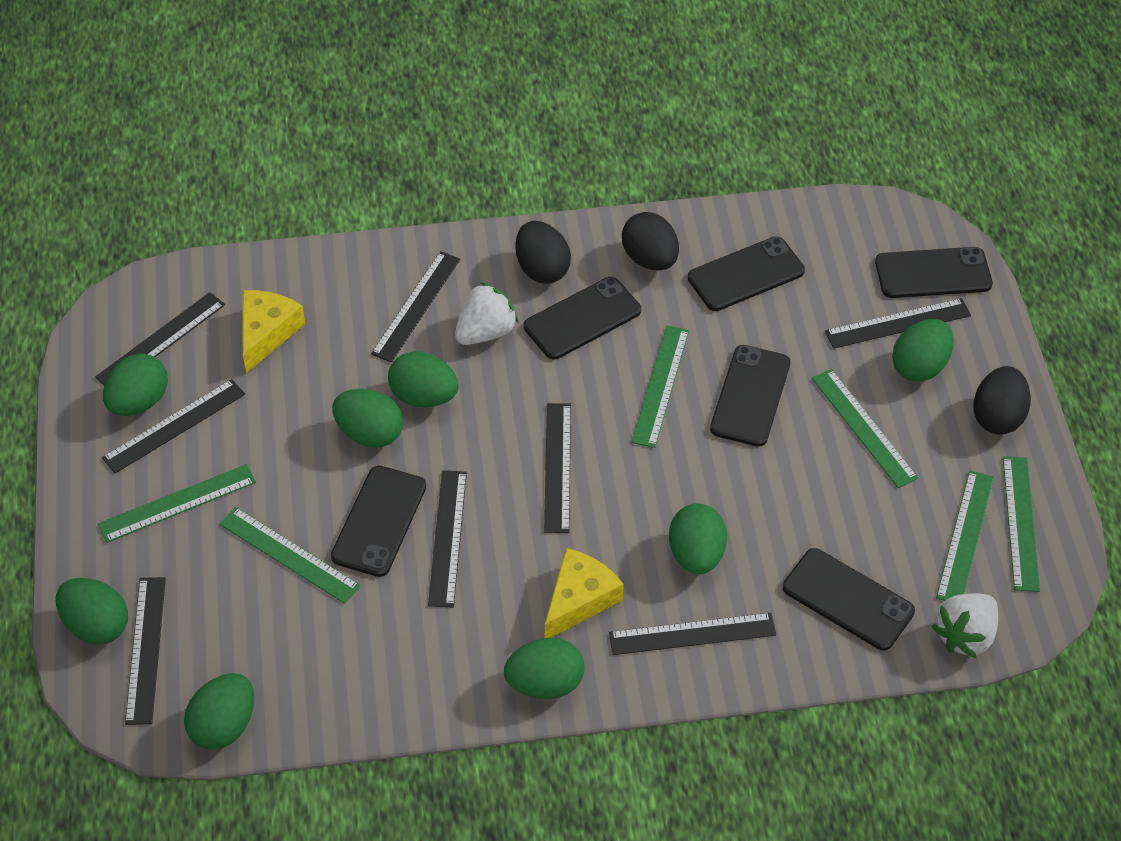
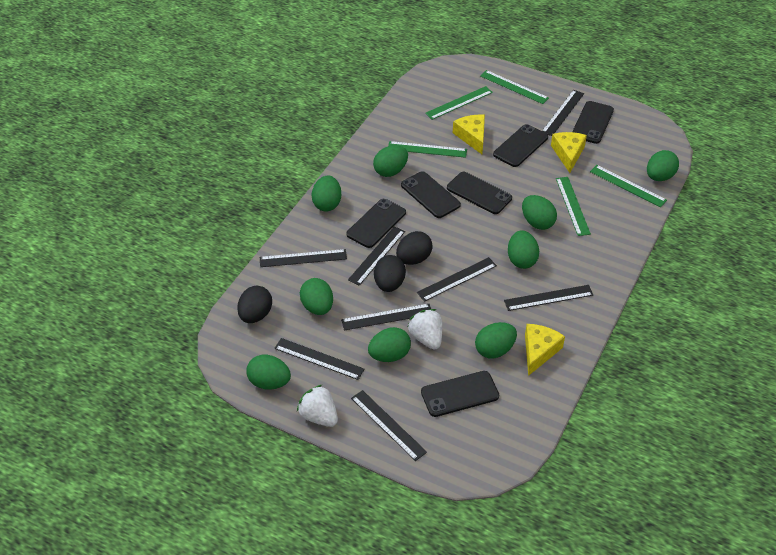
green egg: 8 -> 9
green ruler: 6 -> 5
yellow cheese: 2 -> 3

